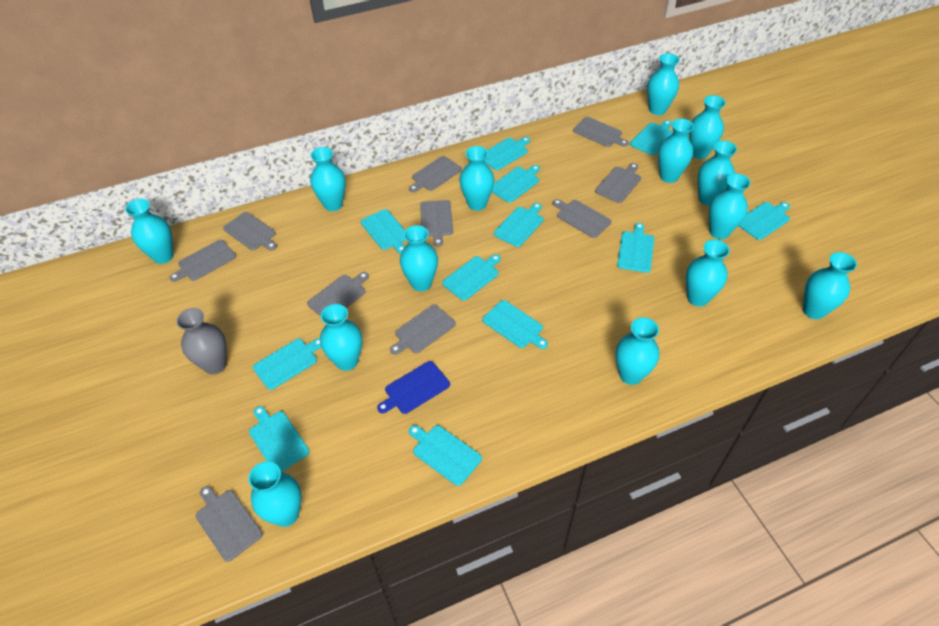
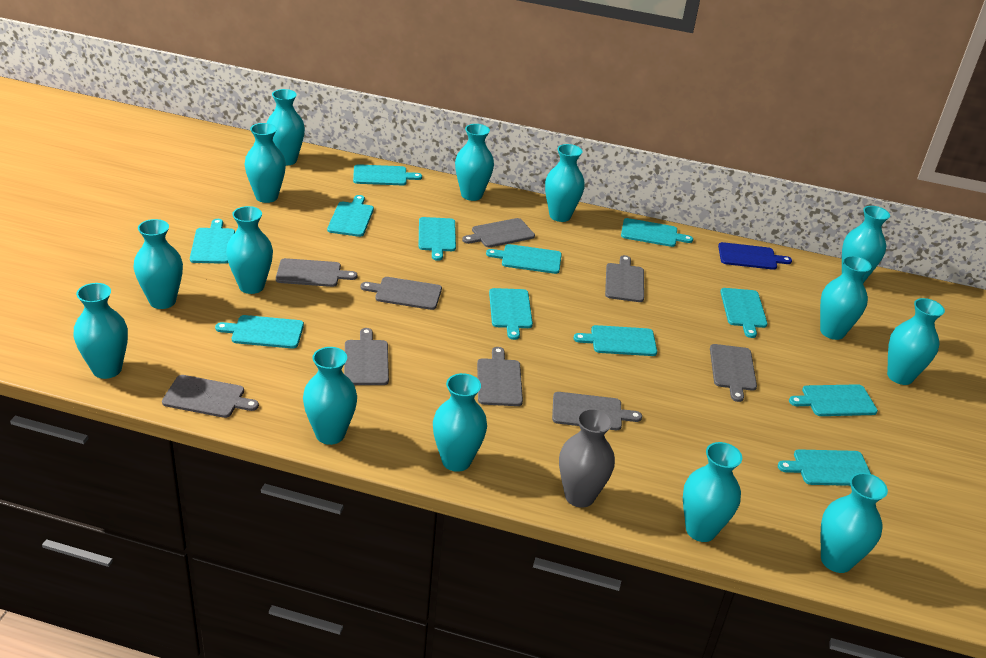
grey cutting board: 10 -> 9

